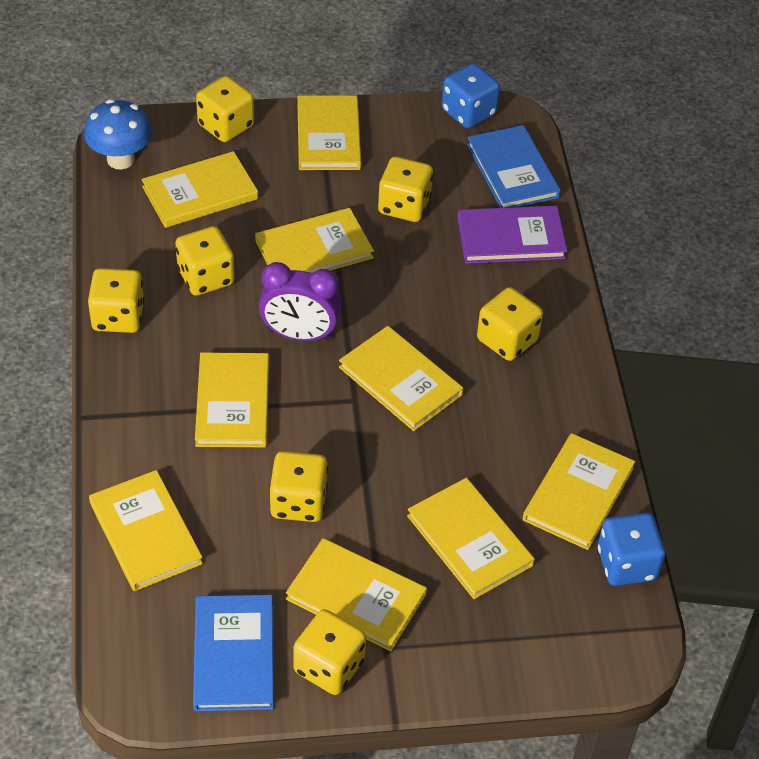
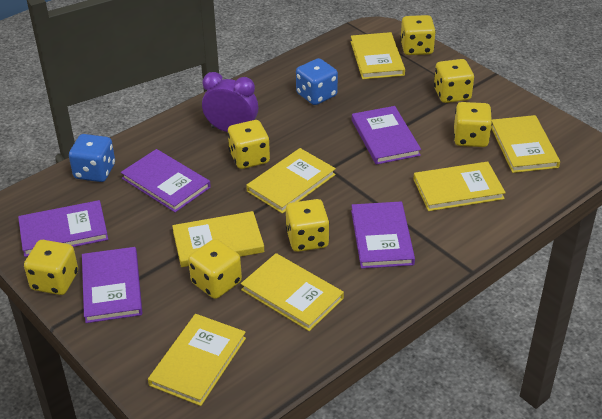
blue book: 2 -> 0
blue mushroom: 1 -> 0
purple book: 1 -> 5
yellow book: 9 -> 7

